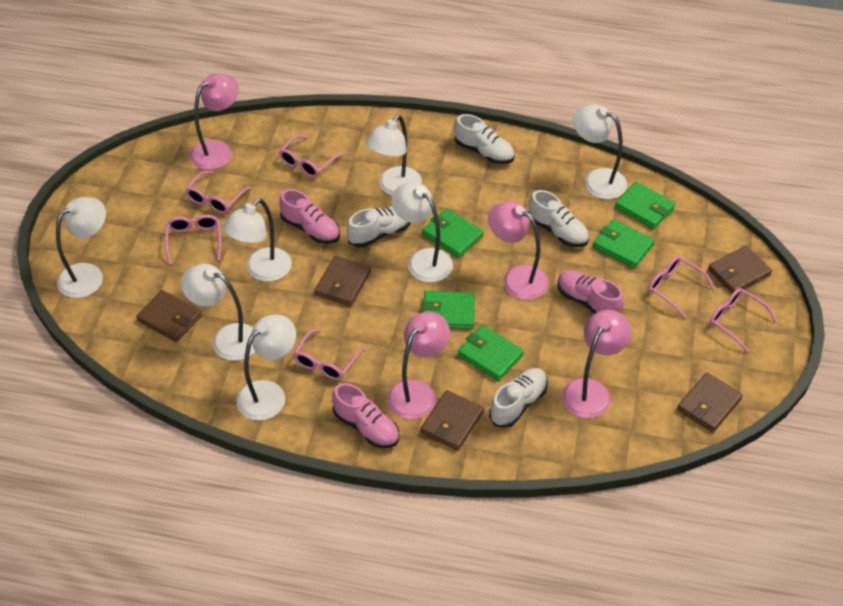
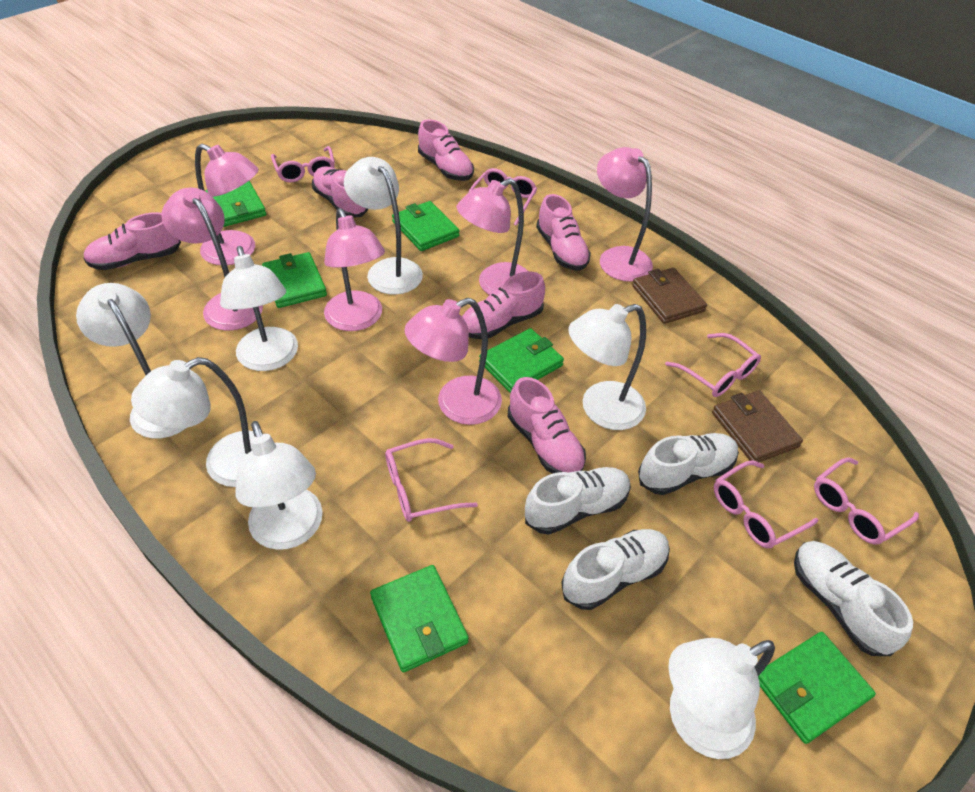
brown wallet: 5 -> 2
green wallet: 5 -> 6
pink lamp: 4 -> 6
pink shoe: 3 -> 6

